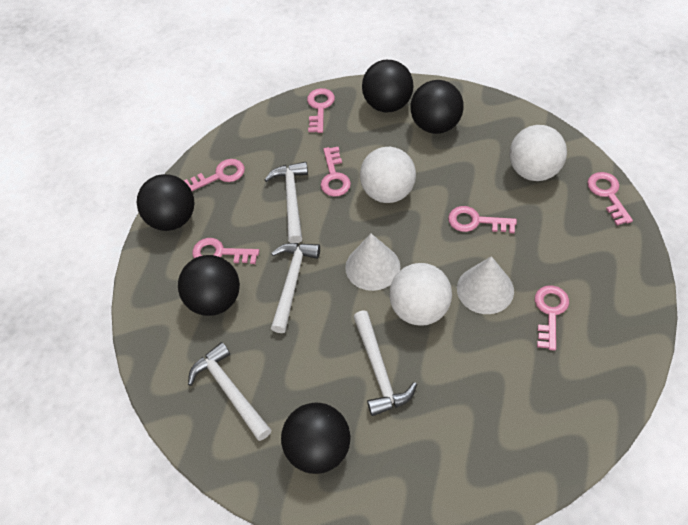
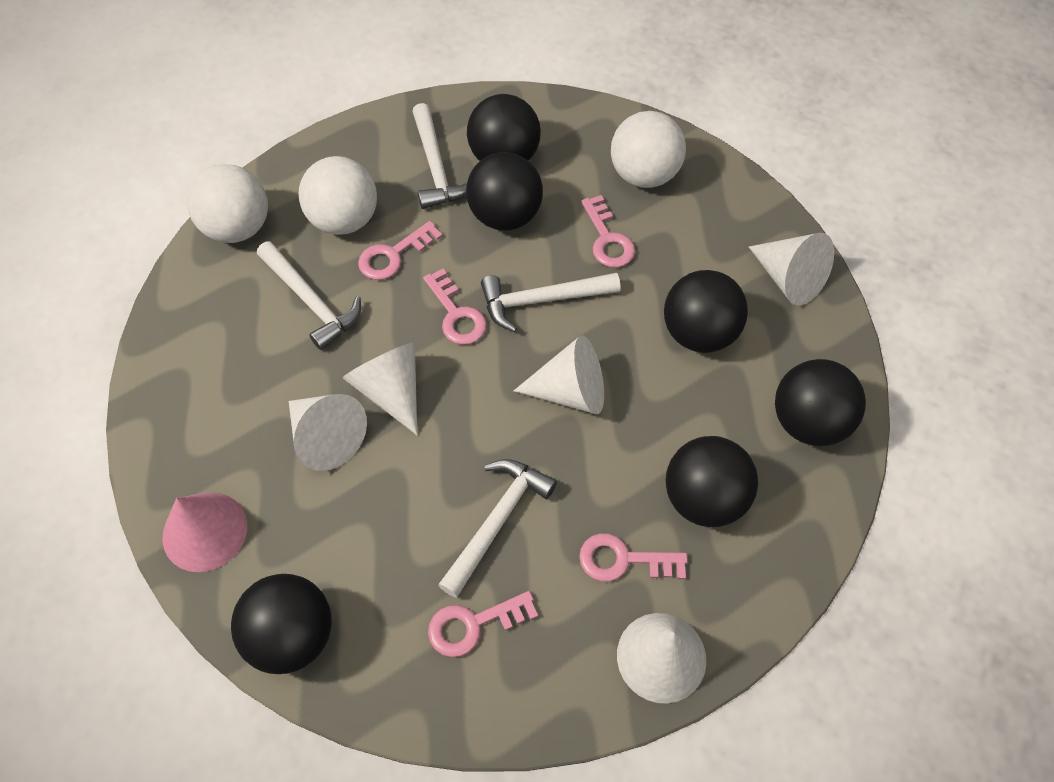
black ball: 5 -> 6
pink cone: 0 -> 1
pink key: 7 -> 5
white cone: 2 -> 5

